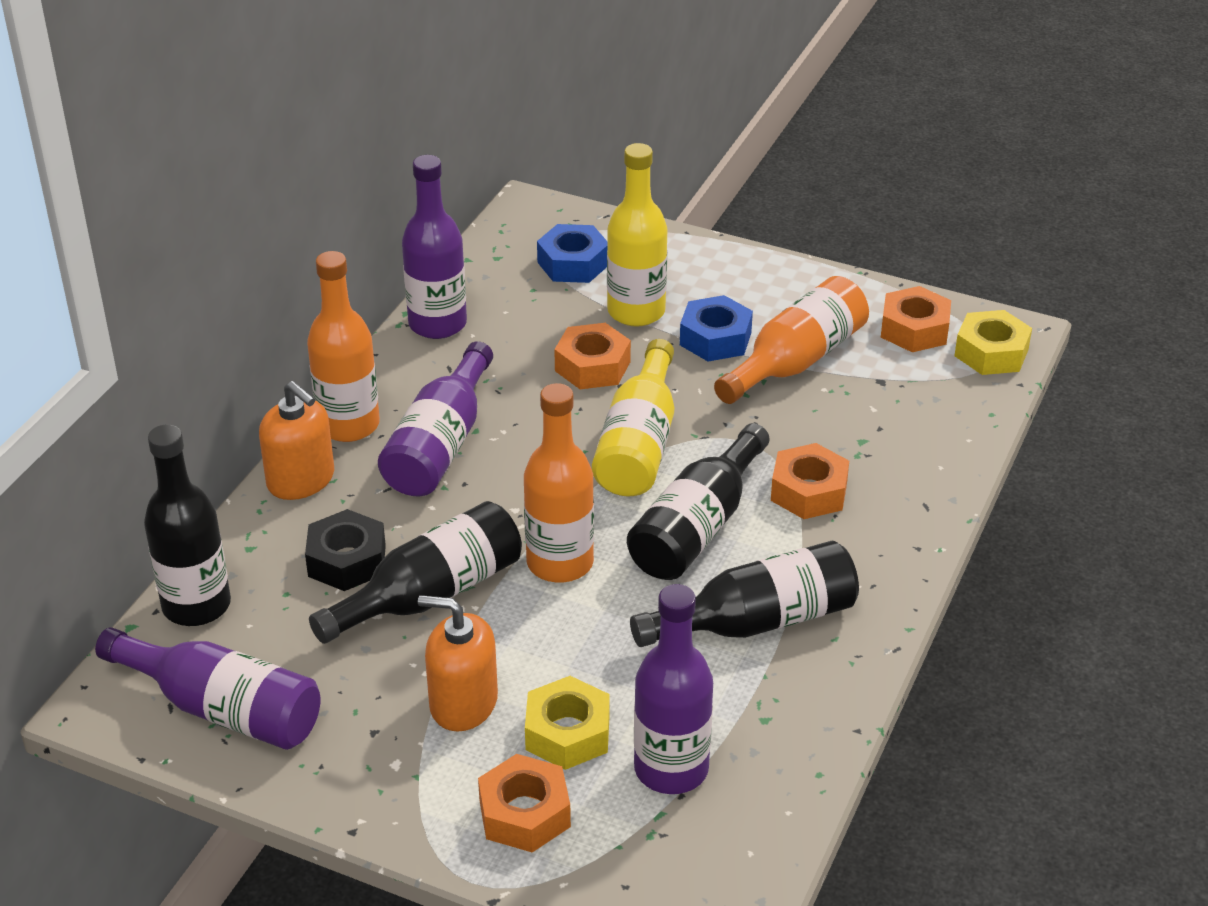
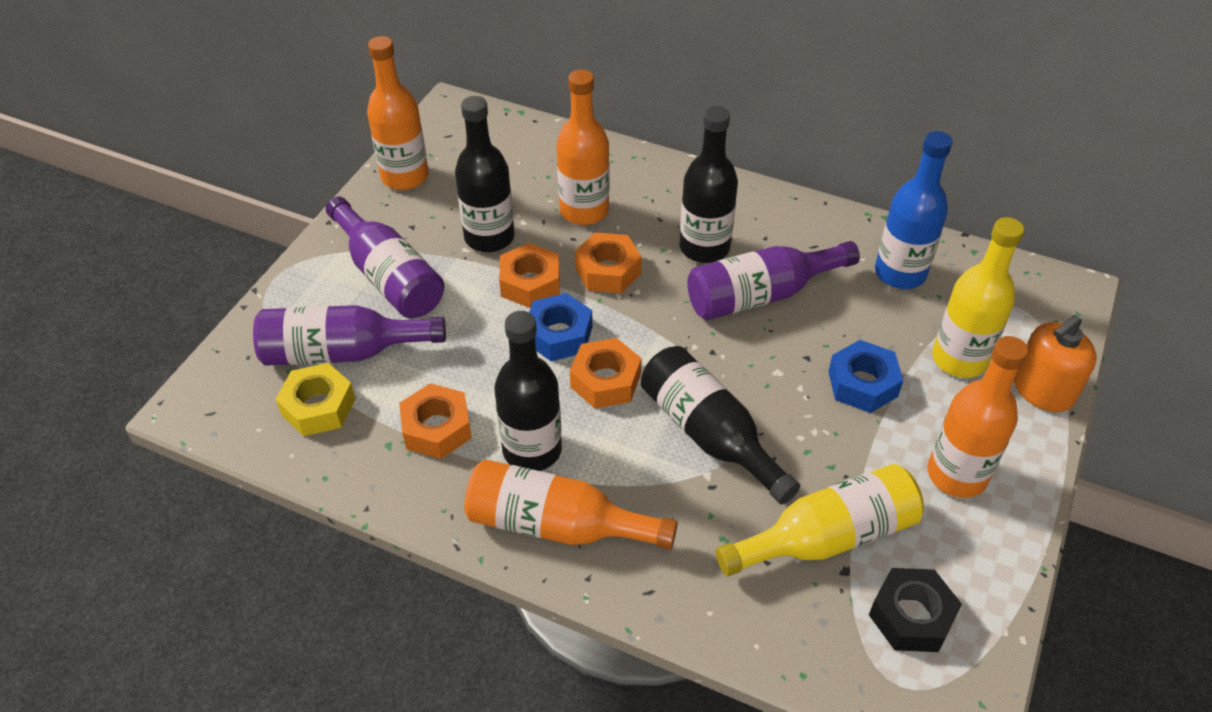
blue bottle: 0 -> 1
orange bottle: 3 -> 4
orange soap dispenser: 2 -> 1
purple bottle: 4 -> 3
yellow nut: 2 -> 1

